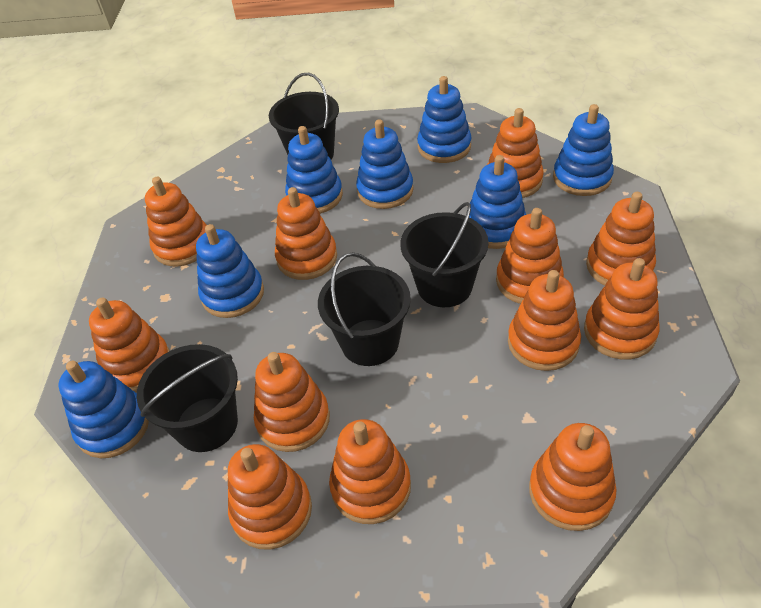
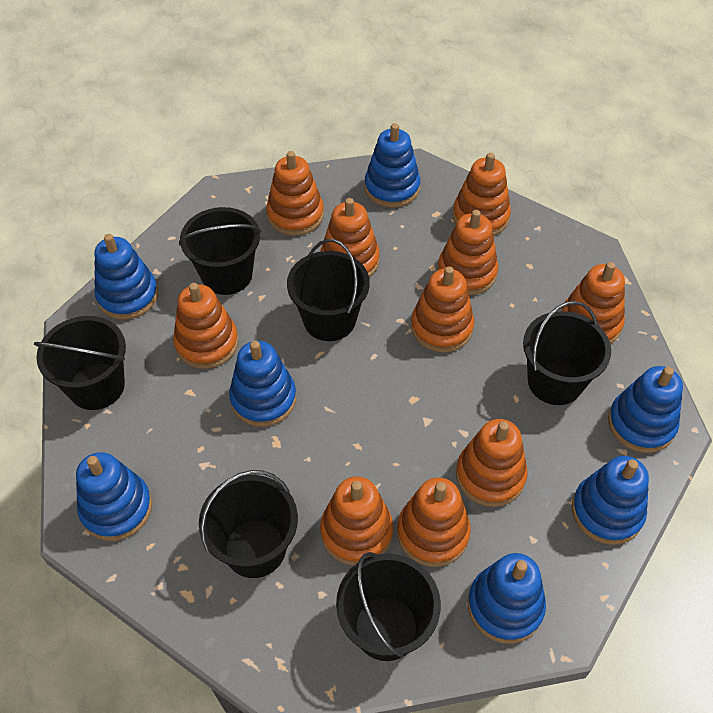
black bucket: 4 -> 6
orange stacking toy: 12 -> 10

